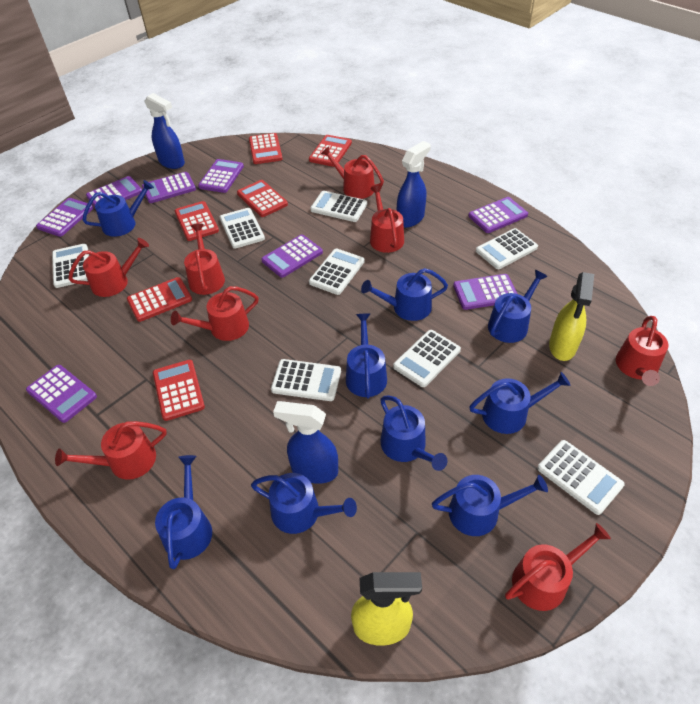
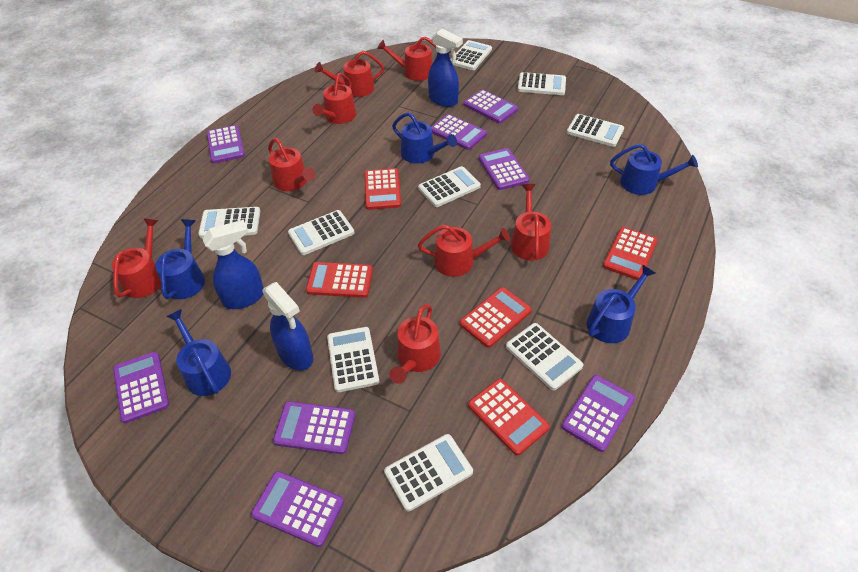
blue watering can: 9 -> 5
red calculator: 6 -> 5
white calculator: 8 -> 9
yellow spray bottle: 2 -> 0

